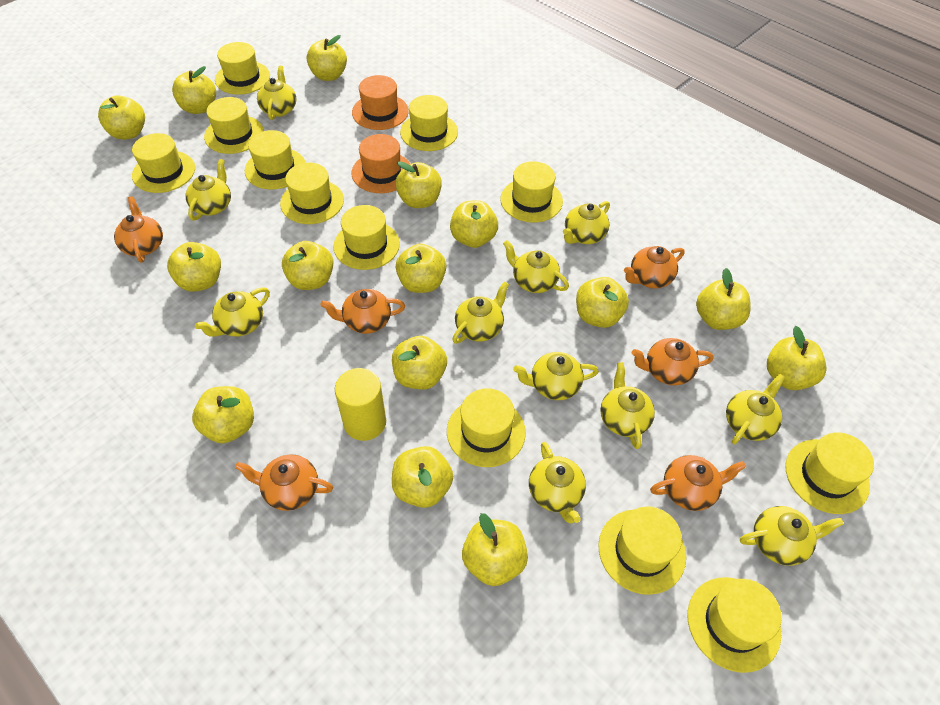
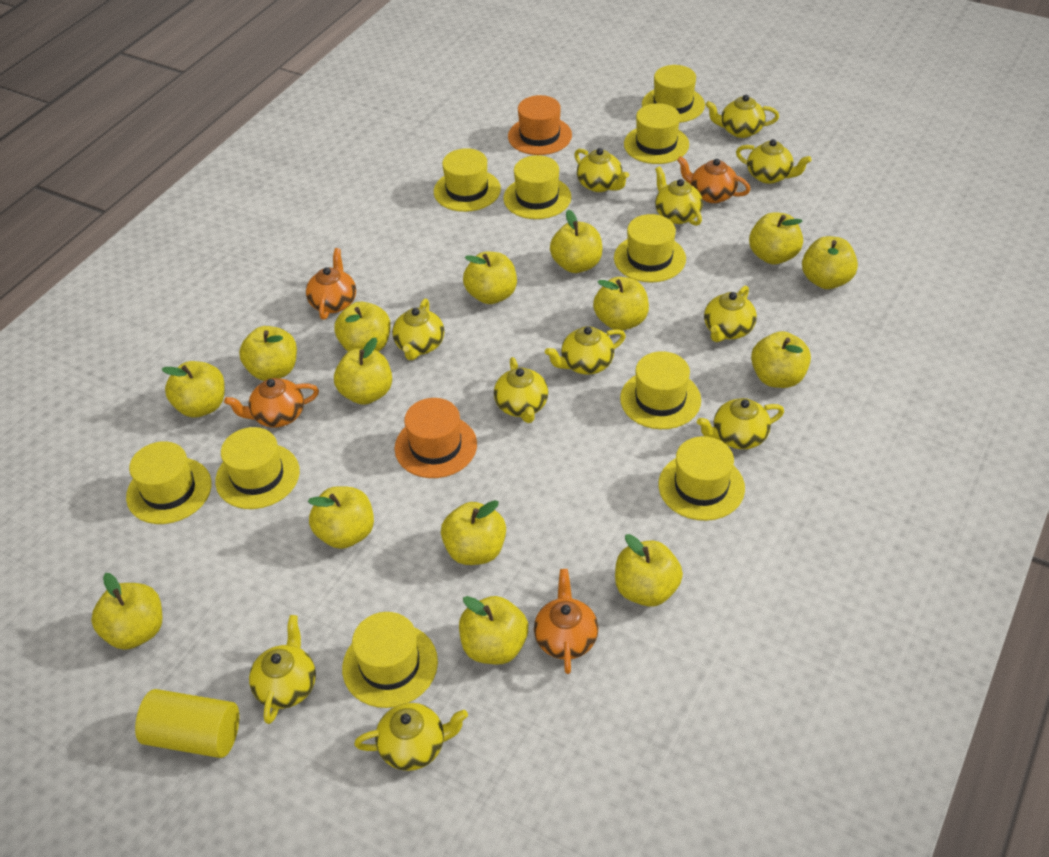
orange teapot: 6 -> 4
yellow hat: 12 -> 10

